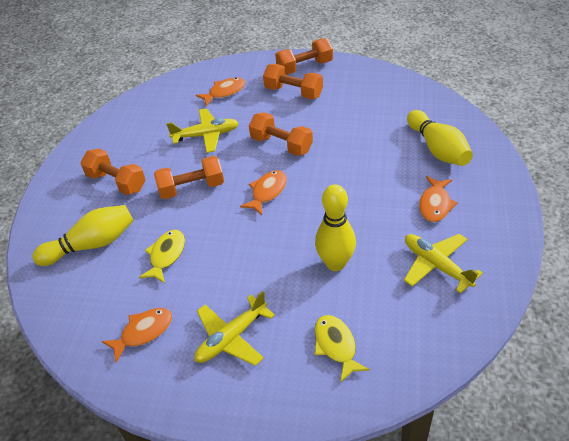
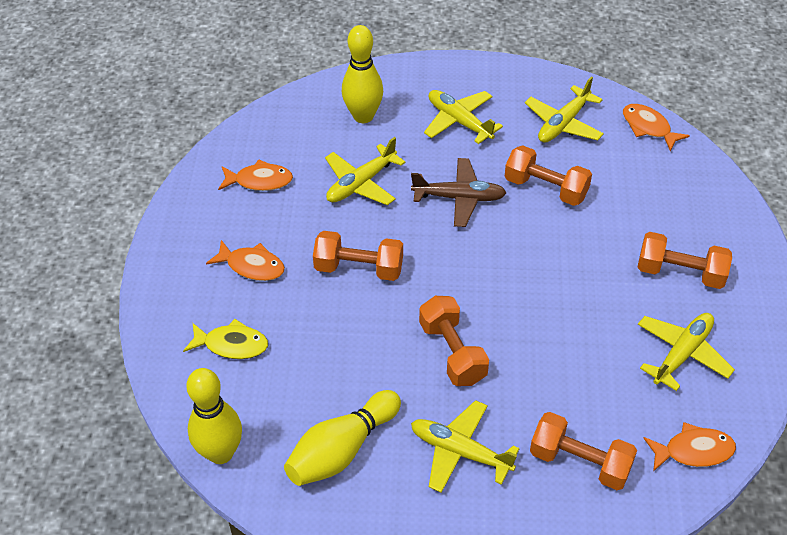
brown plane: 0 -> 1
yellow fish: 2 -> 1
yellow plane: 3 -> 5

